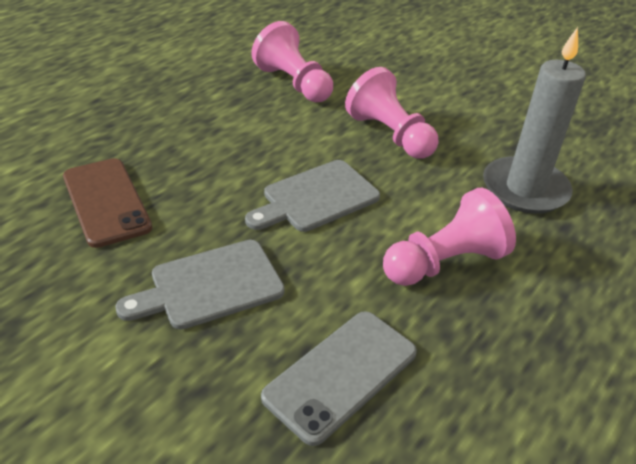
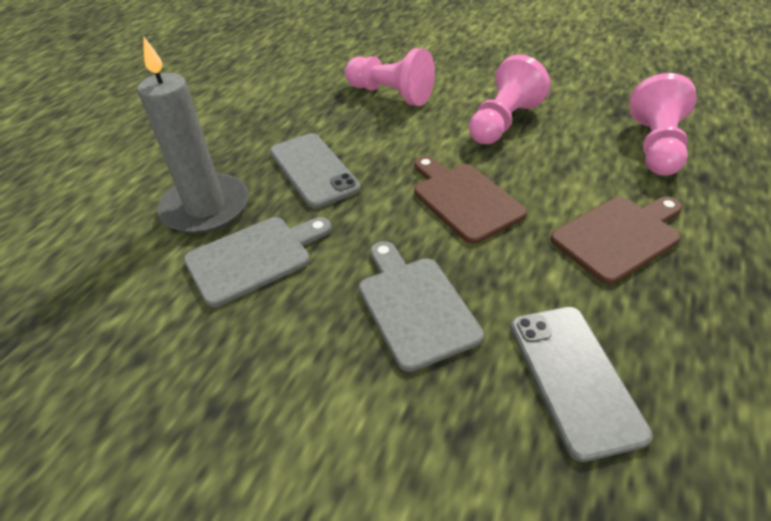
brown cutting board: 0 -> 2
brown phone: 1 -> 0
grey phone: 1 -> 2

